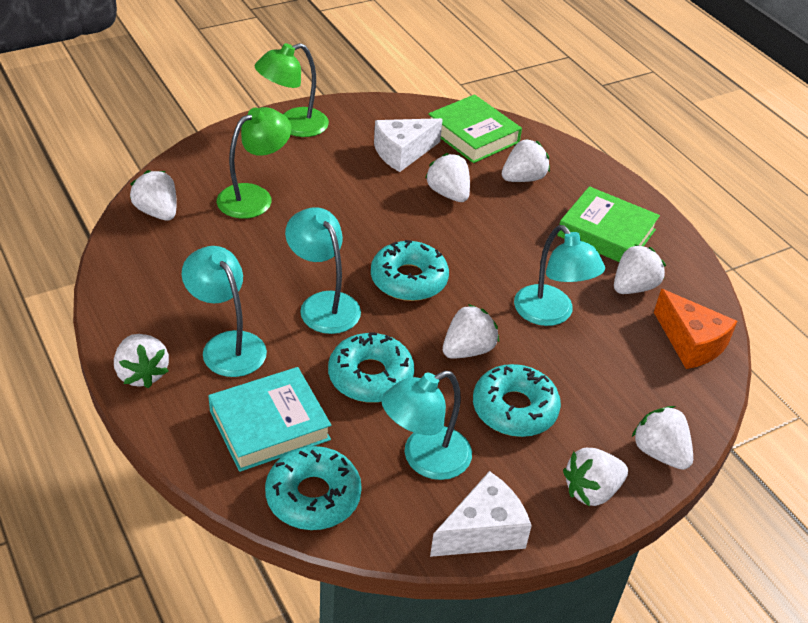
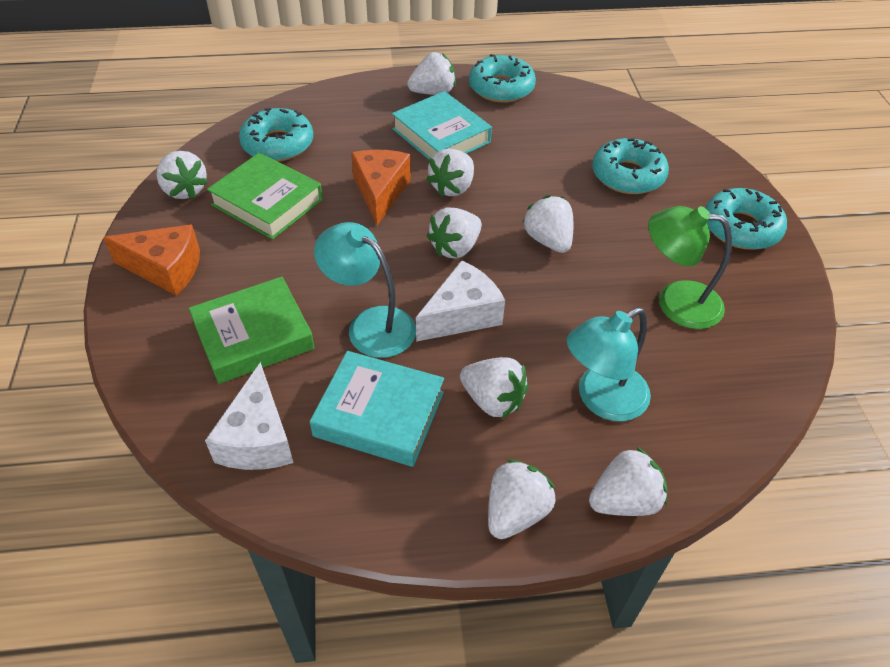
green lamp: 2 -> 1
orange cheese: 1 -> 2
turquoise book: 1 -> 2
turquoise lamp: 4 -> 2

